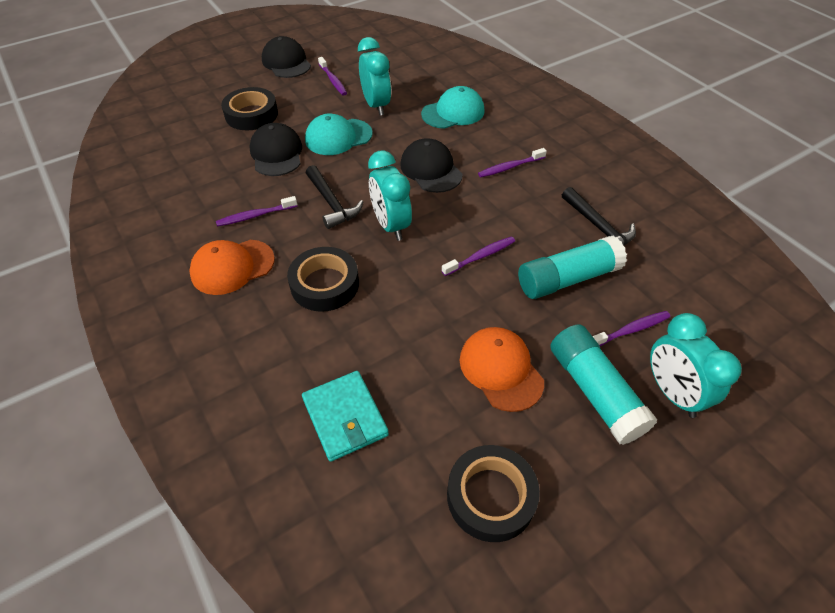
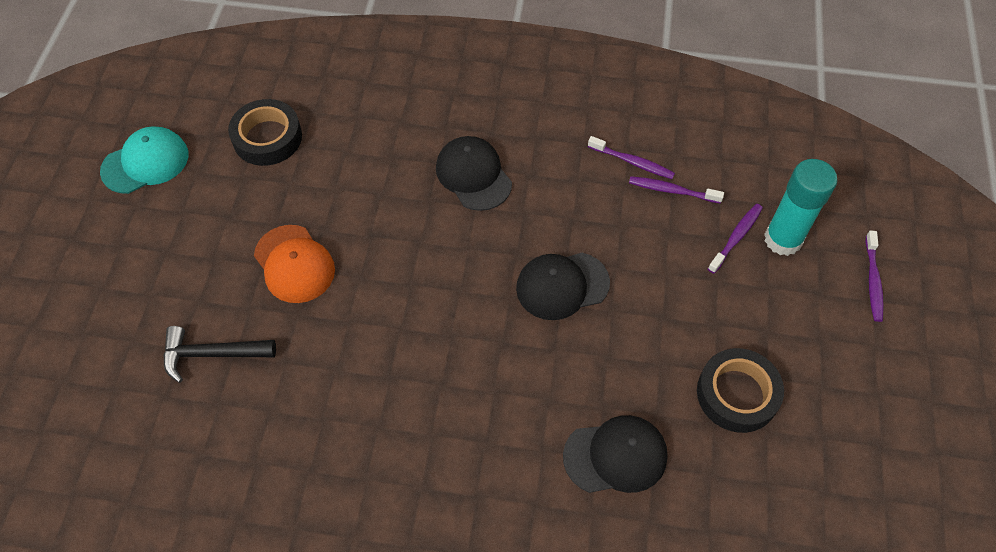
black hammer: 2 -> 1
black tape: 3 -> 2
orange cap: 2 -> 1
purple toothbrush: 5 -> 4
turquoise cap: 2 -> 1
turquoise clock: 3 -> 0
turquoise glue stick: 2 -> 1
turquoise wallet: 1 -> 0

